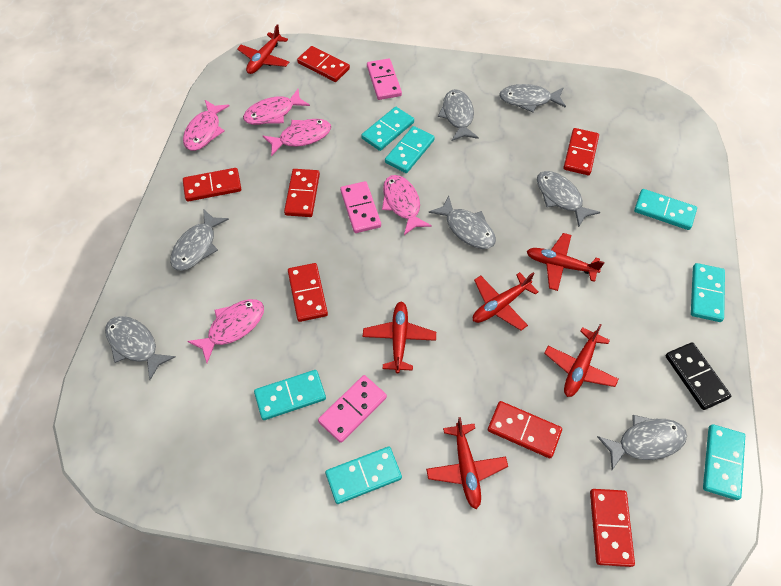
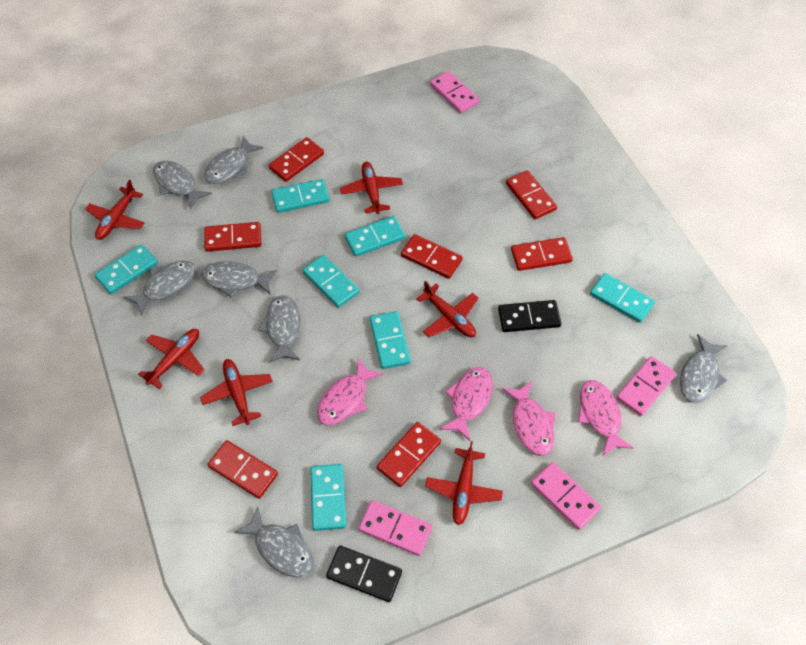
black domino: 1 -> 2
pink domino: 3 -> 4
pink fish: 5 -> 4

